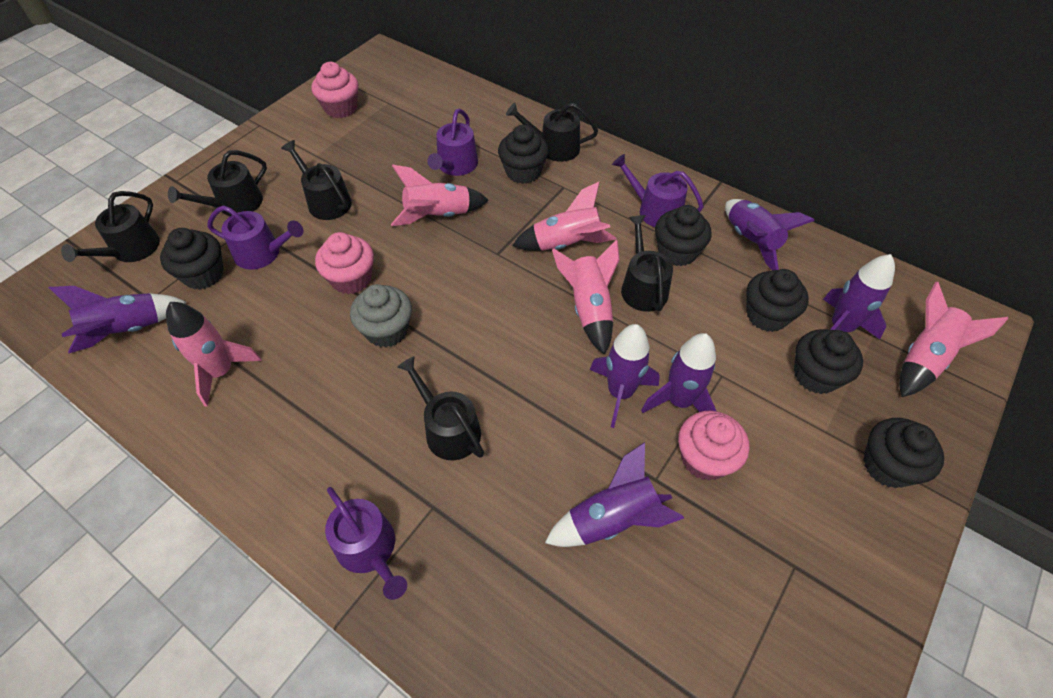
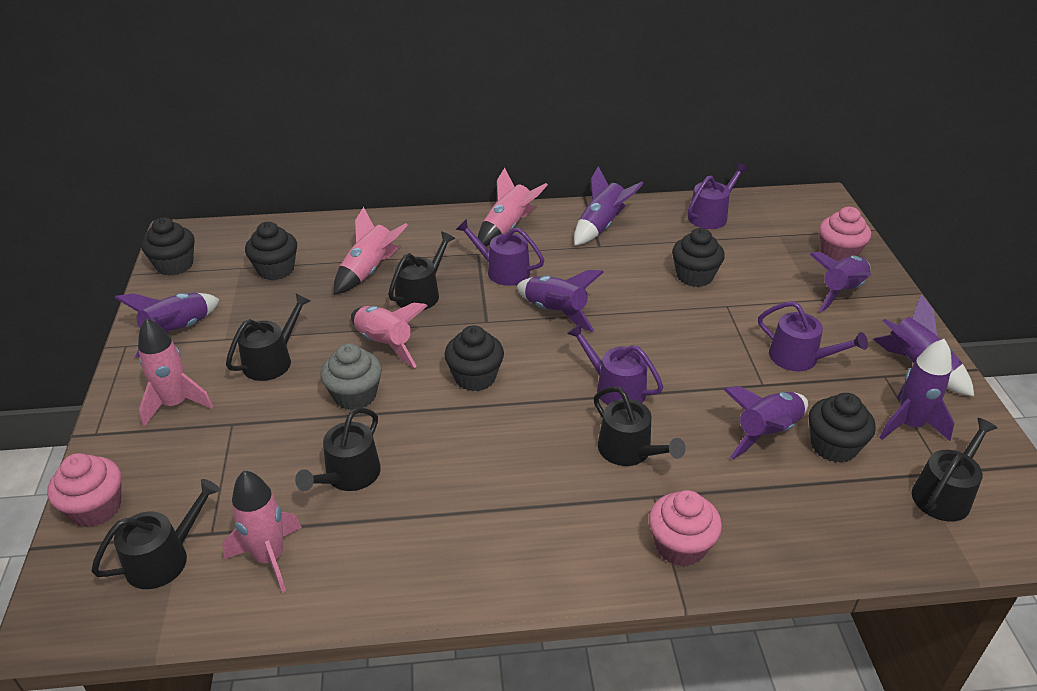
black cupcake: 6 -> 5
purple rocket: 6 -> 7

